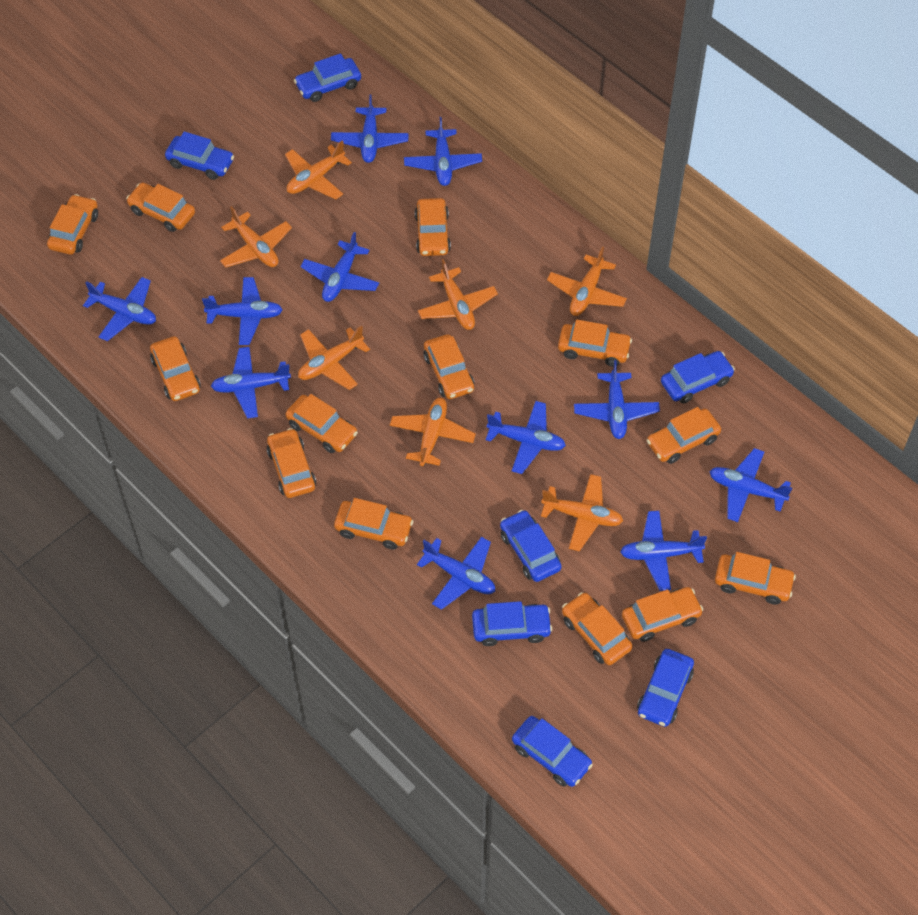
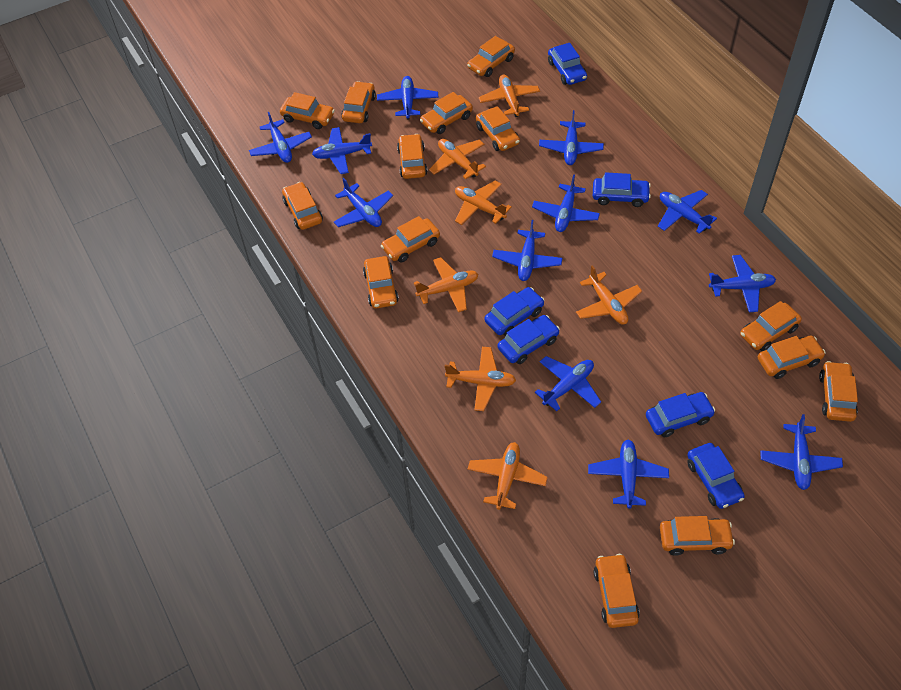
blue car: 7 -> 6
blue plane: 11 -> 12
orange car: 13 -> 14

